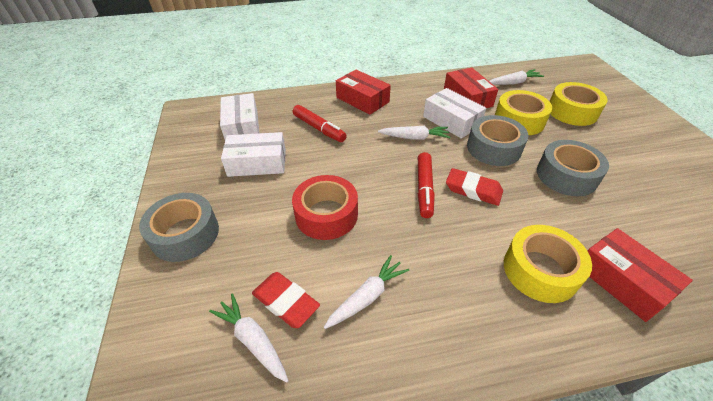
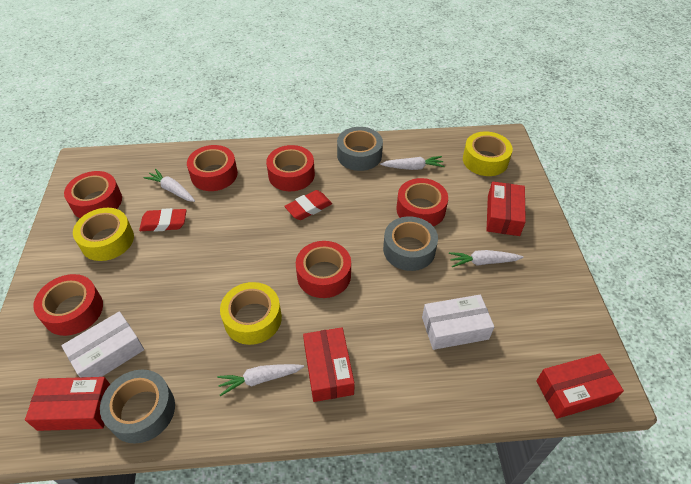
red box: 3 -> 4
red marker: 2 -> 0
red tape: 1 -> 6
white box: 3 -> 2

